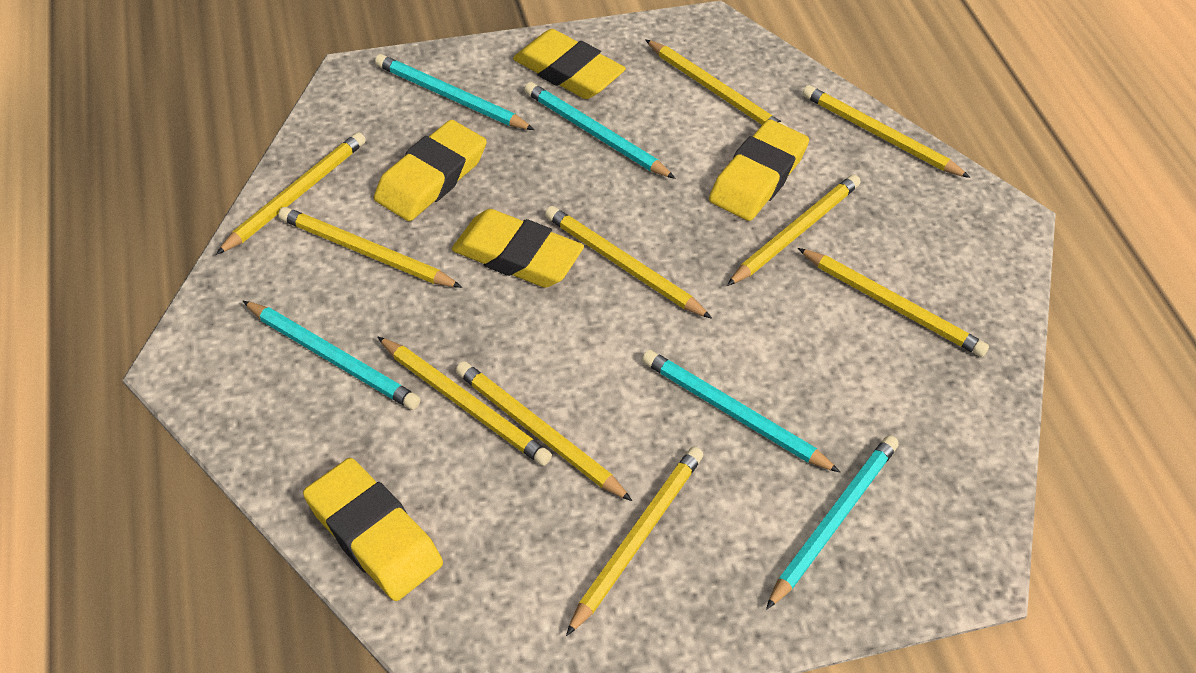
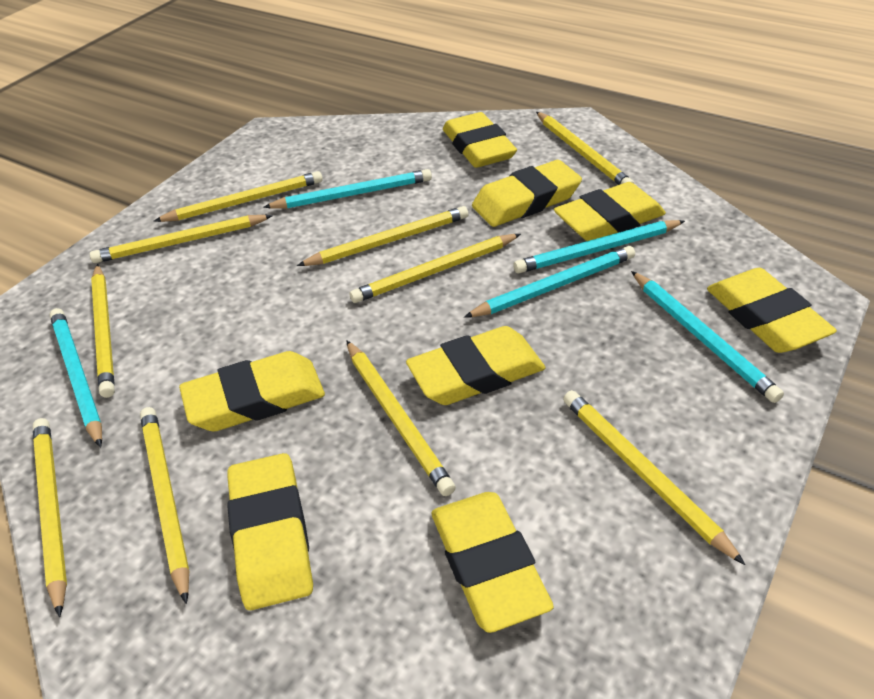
yellow eraser: 5 -> 8

